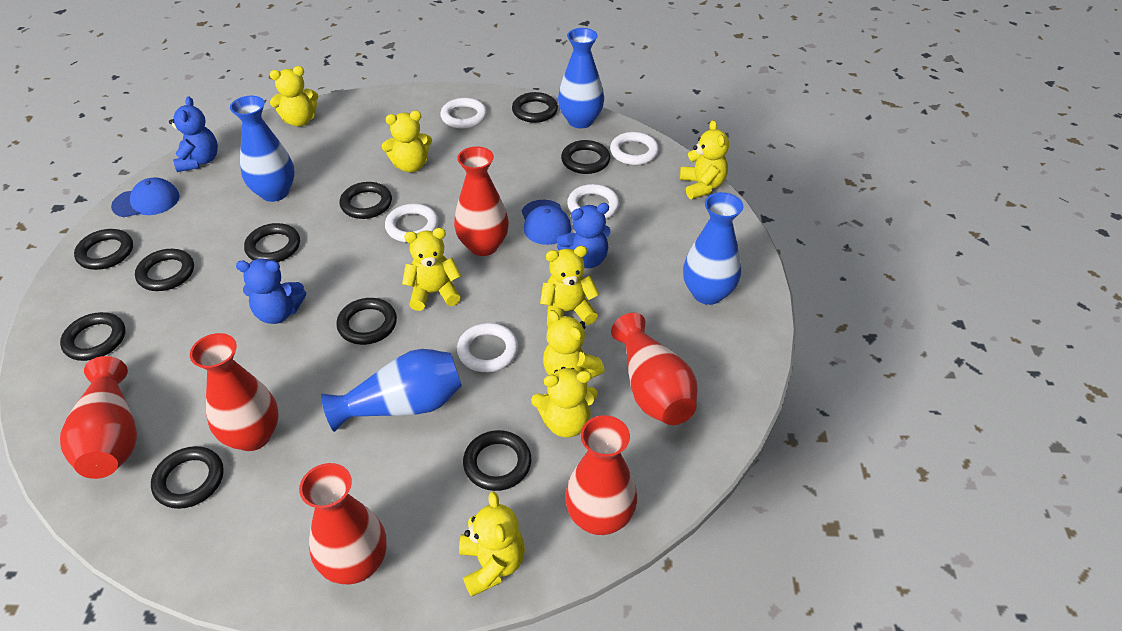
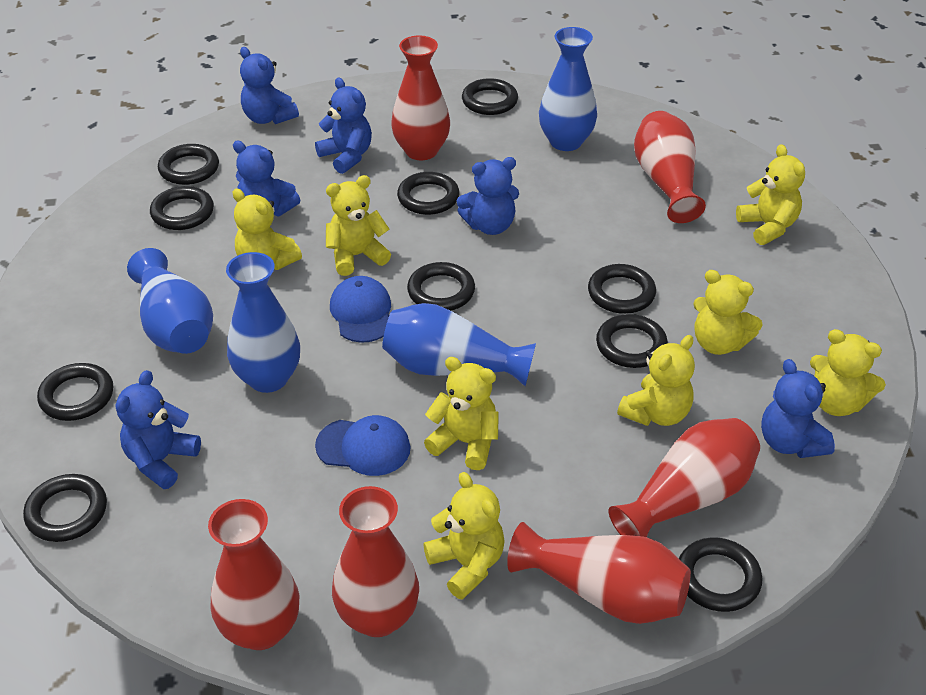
blue teddy bear: 3 -> 6
white ring: 5 -> 0

